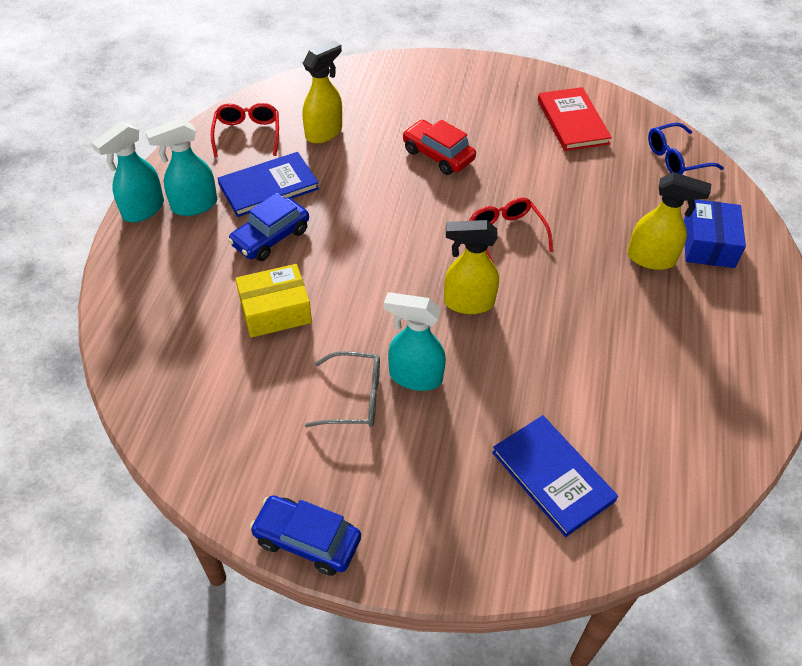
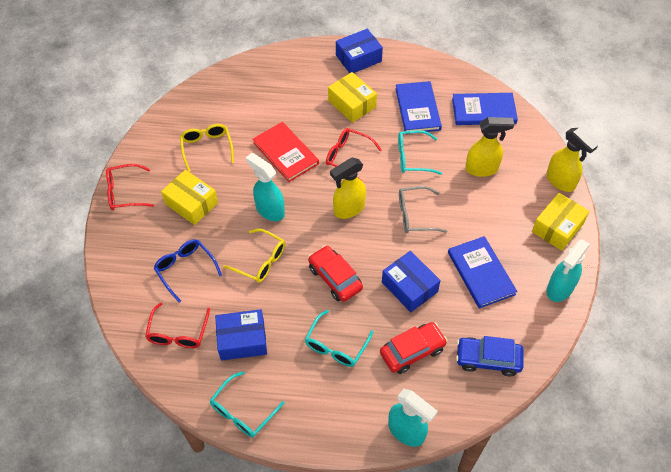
blue book: 2 -> 3
blue box: 1 -> 3
blue car: 2 -> 1
red car: 1 -> 2
red glasses: 2 -> 3
turquoise glasses: 0 -> 3
yellow box: 1 -> 3
yellow glasses: 0 -> 2

